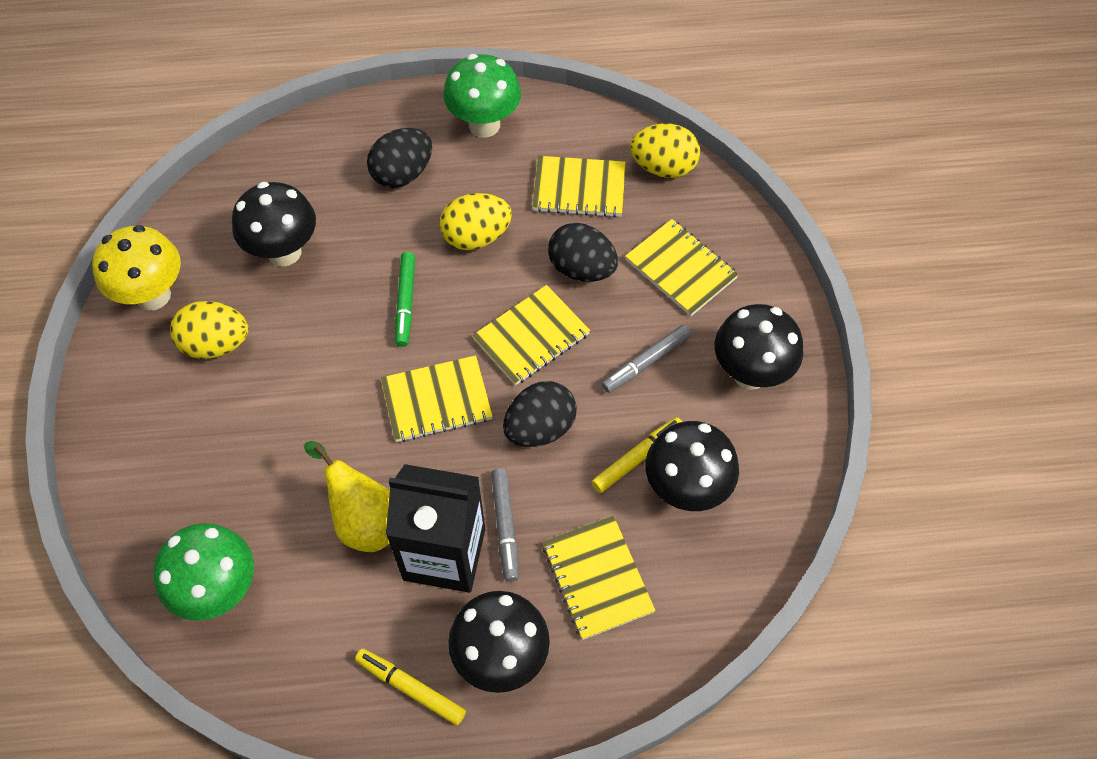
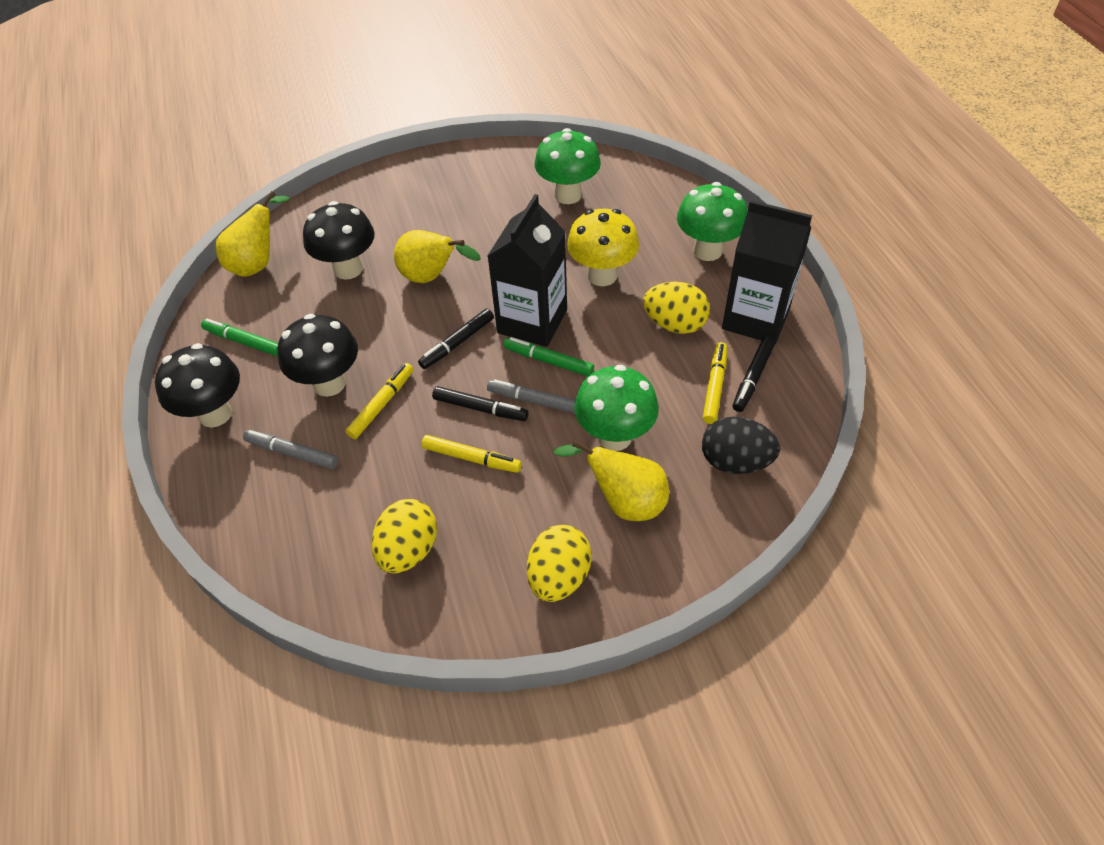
black carton: 1 -> 2
black egg: 3 -> 1
black marker: 0 -> 3
black mushroom: 4 -> 3
green marker: 1 -> 2
green mushroom: 2 -> 3
yellow marker: 2 -> 3
yellow notebook: 5 -> 0
yellow pear: 1 -> 3

